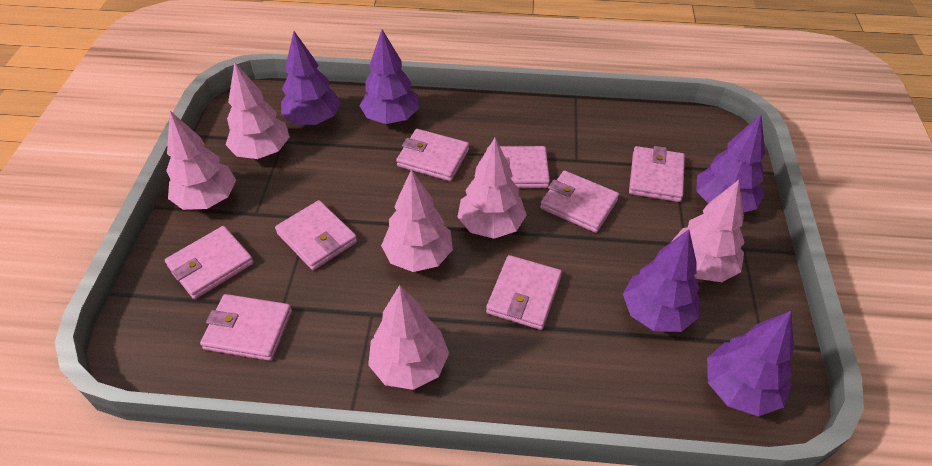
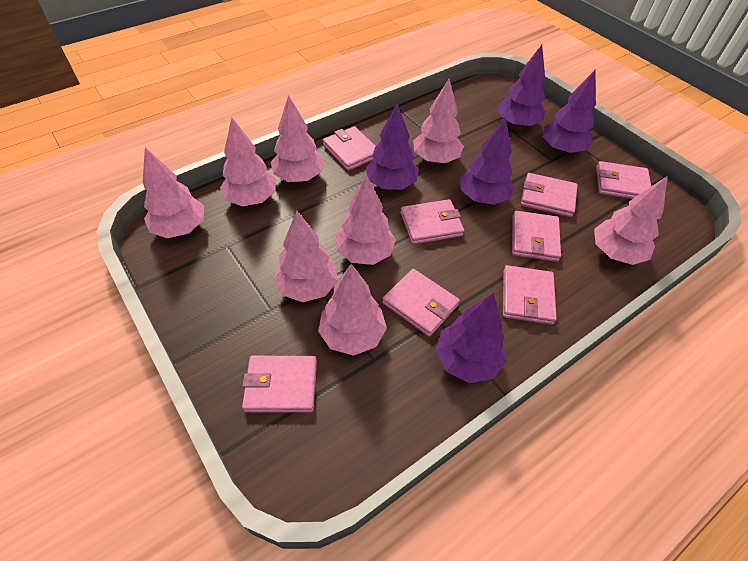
pink tree: 6 -> 8

